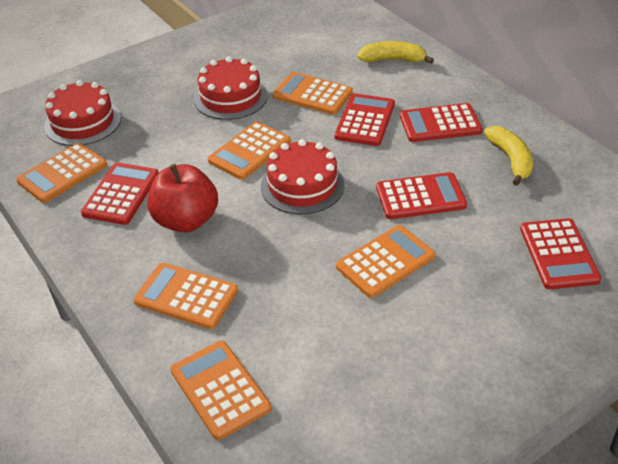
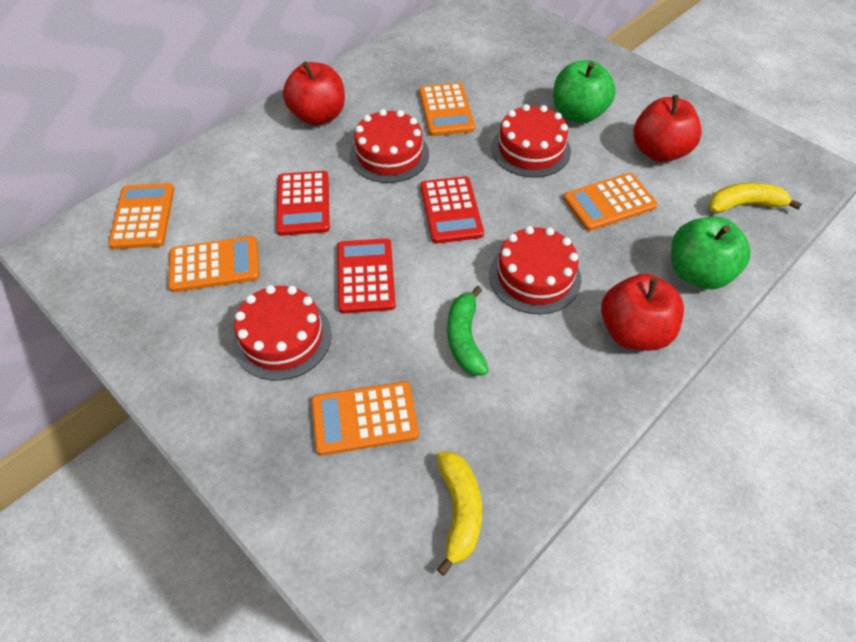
green apple: 0 -> 2
green banana: 0 -> 1
orange calculator: 6 -> 5
red apple: 1 -> 3
red cake: 3 -> 4
red calculator: 5 -> 3

